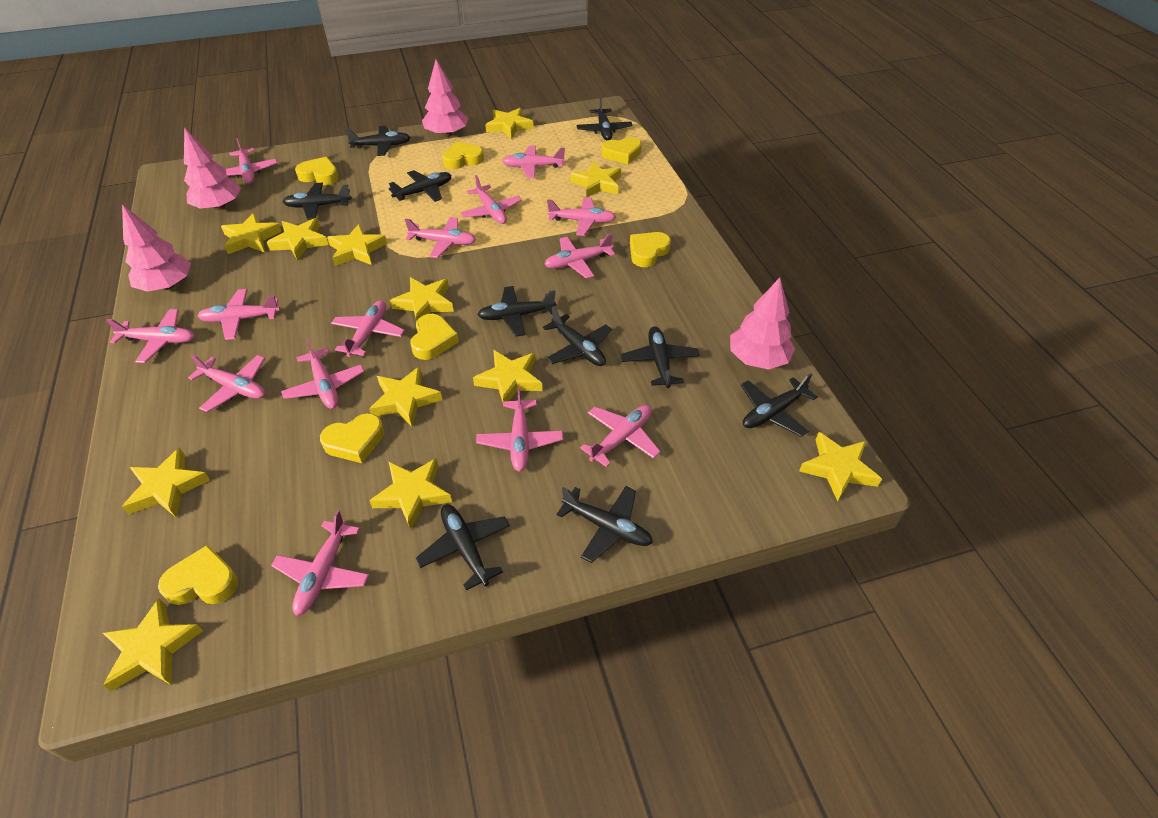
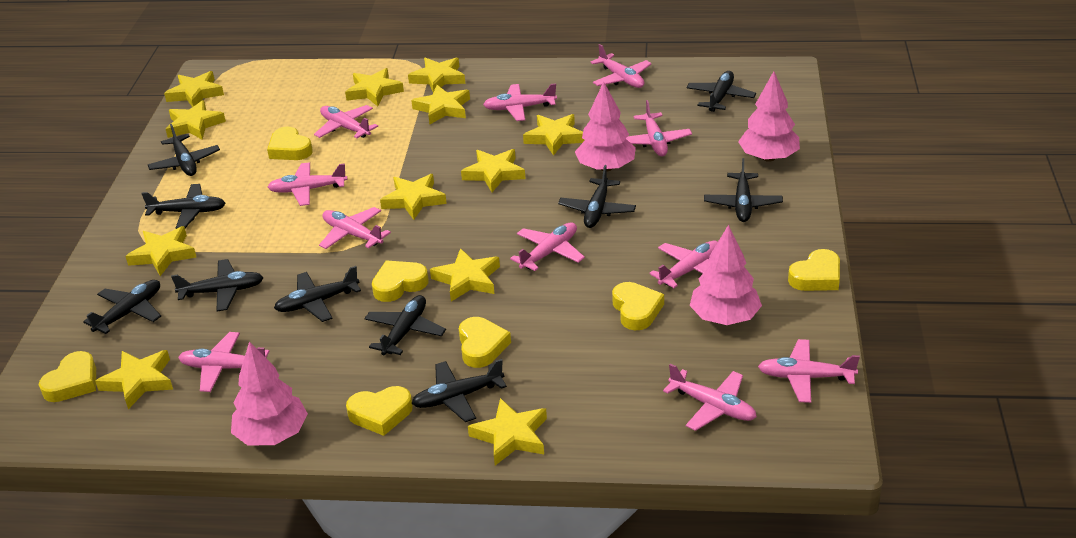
pink plane: 14 -> 11

